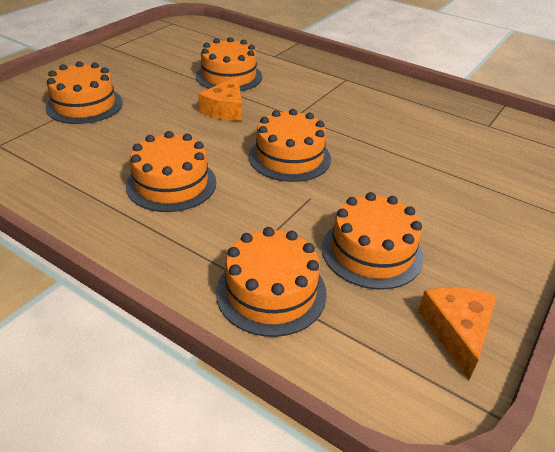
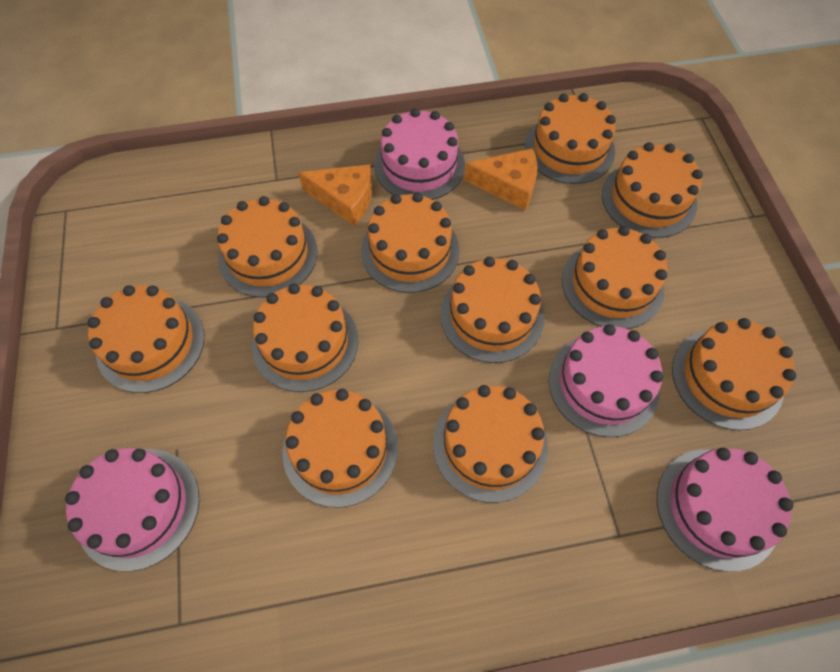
orange cake: 6 -> 11
pink cake: 0 -> 4

